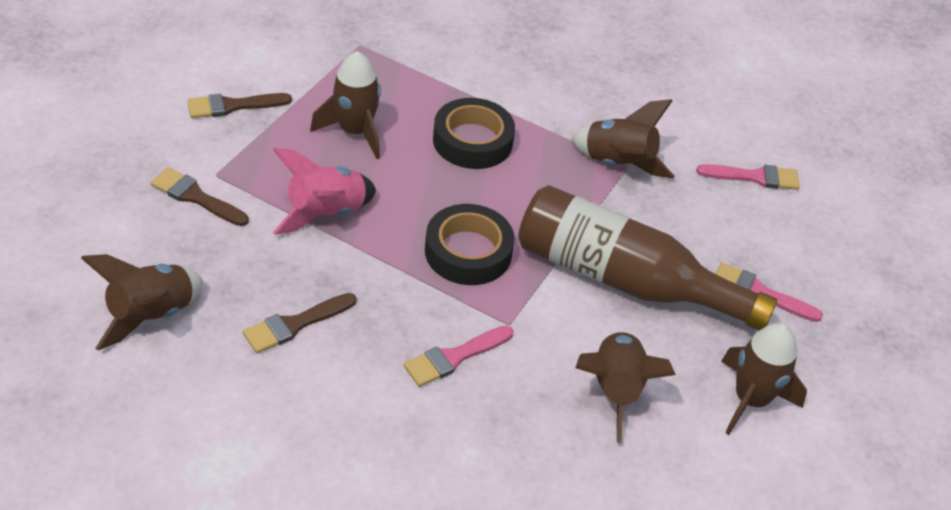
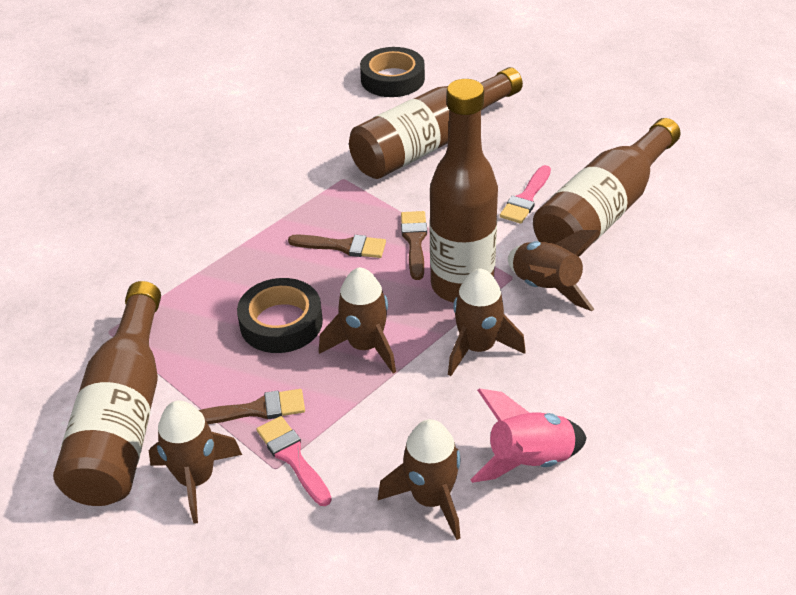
brown bottle: 1 -> 4
pink brush: 3 -> 2

